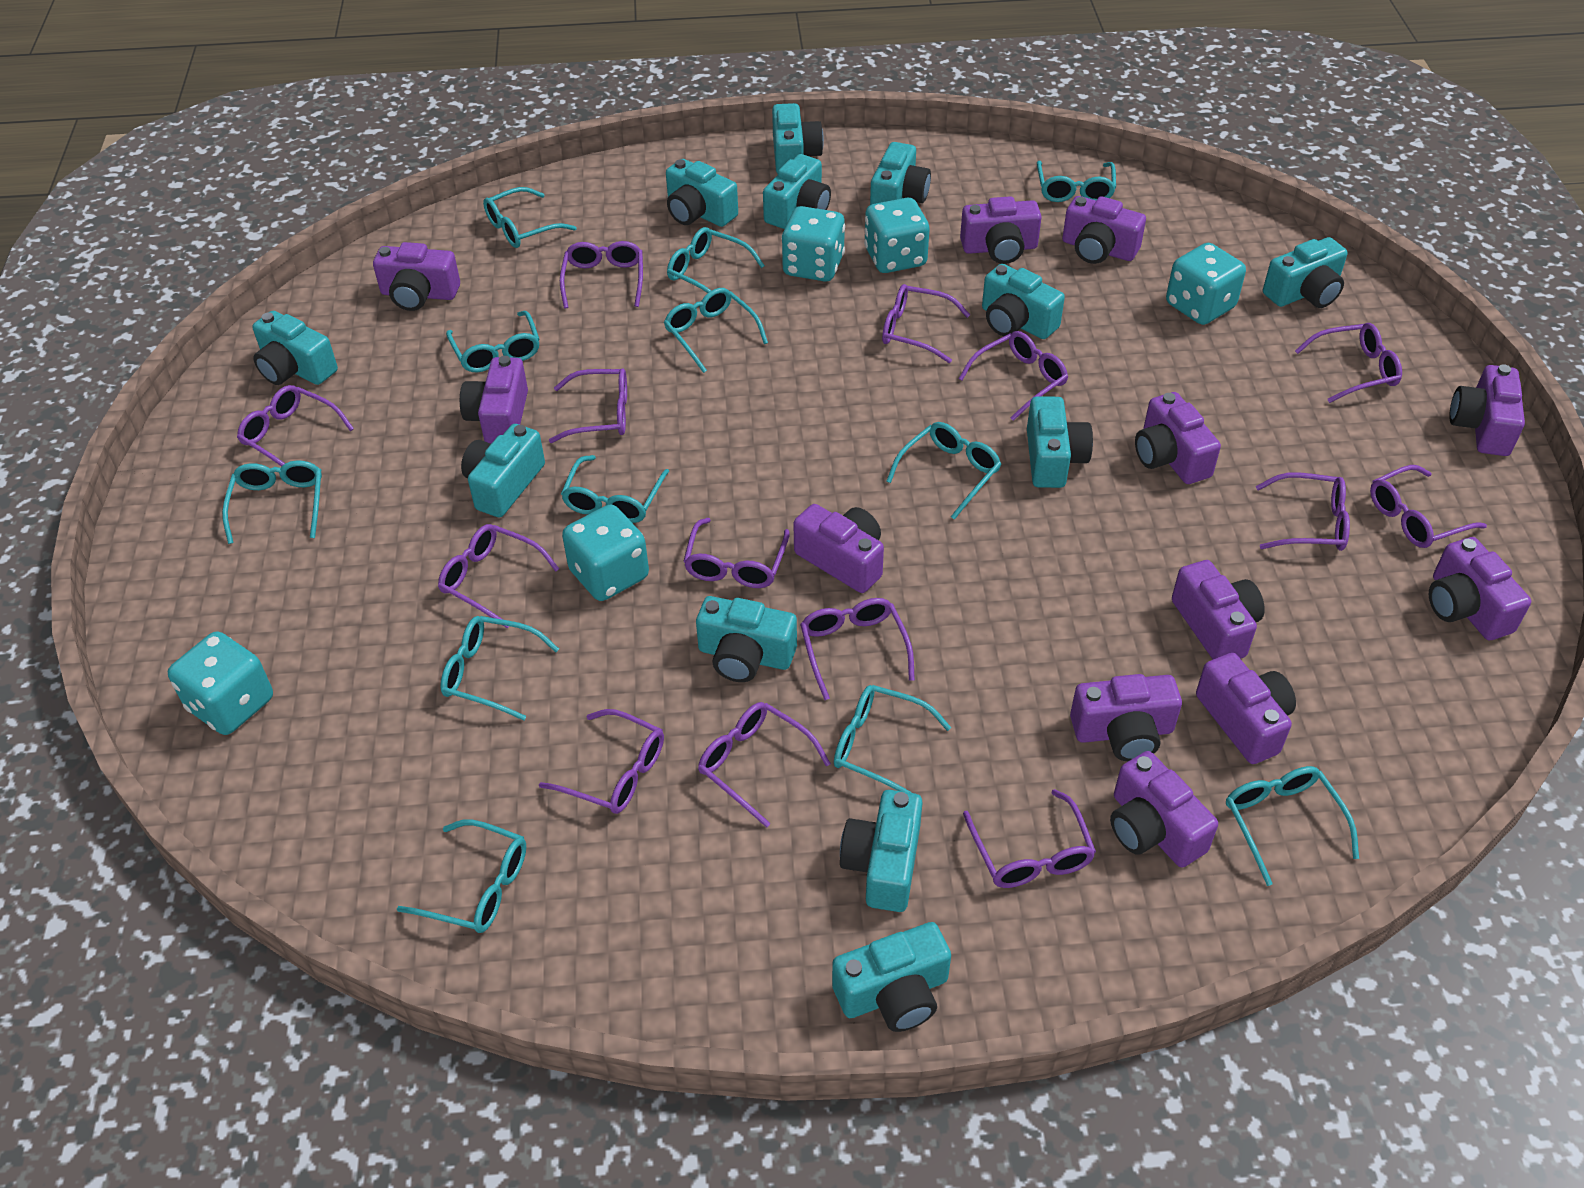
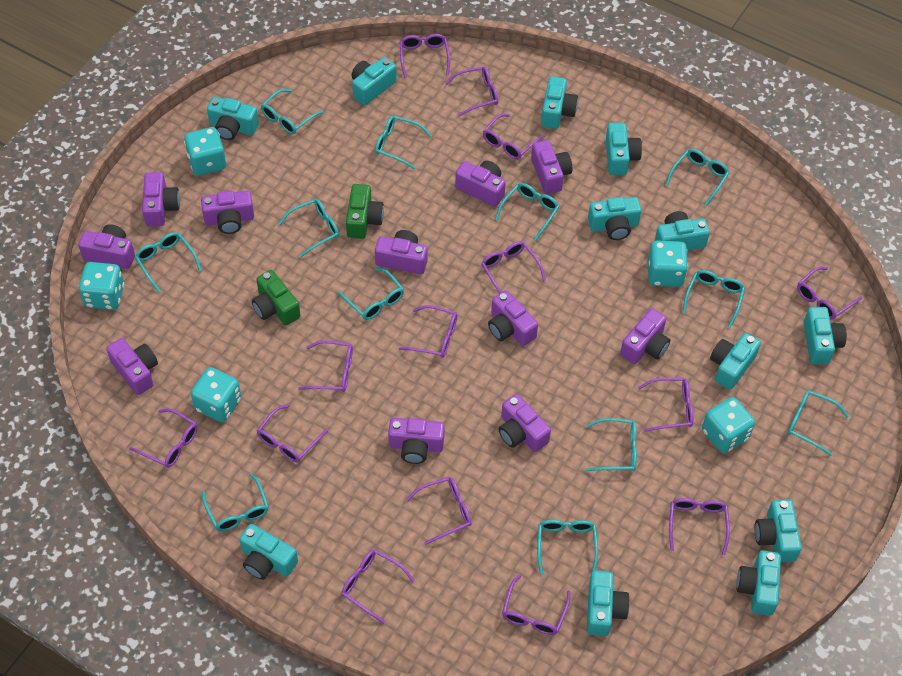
green camera: 0 -> 2
purple camera: 12 -> 11

